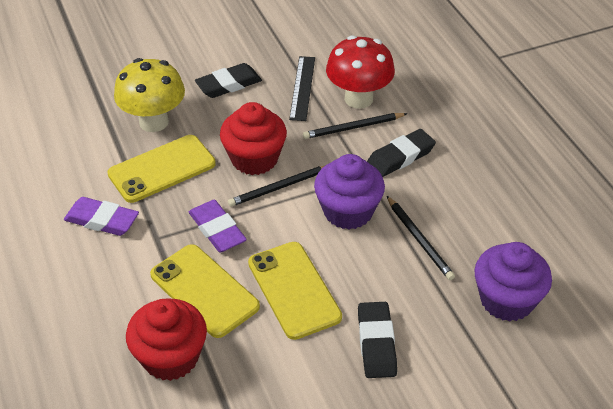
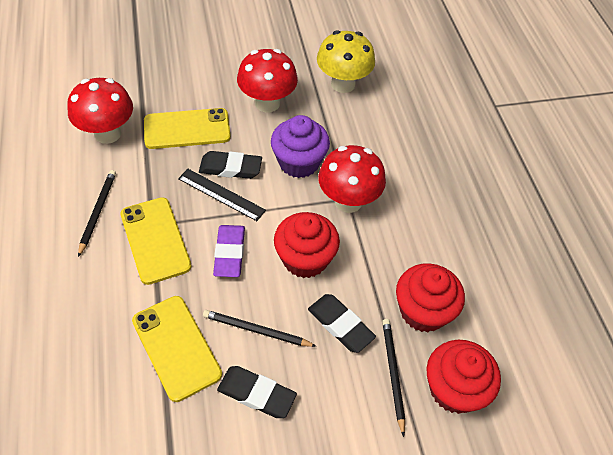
purple cupcake: 2 -> 1
purple eraser: 2 -> 1
red cupcake: 2 -> 3
red mushroom: 1 -> 3

